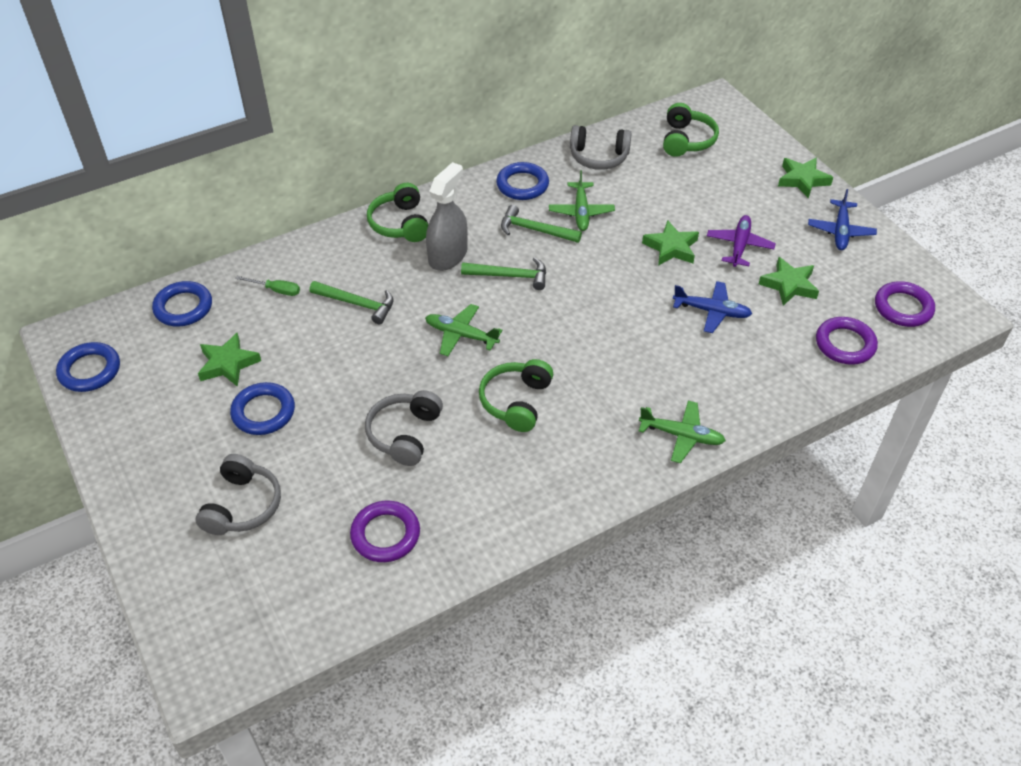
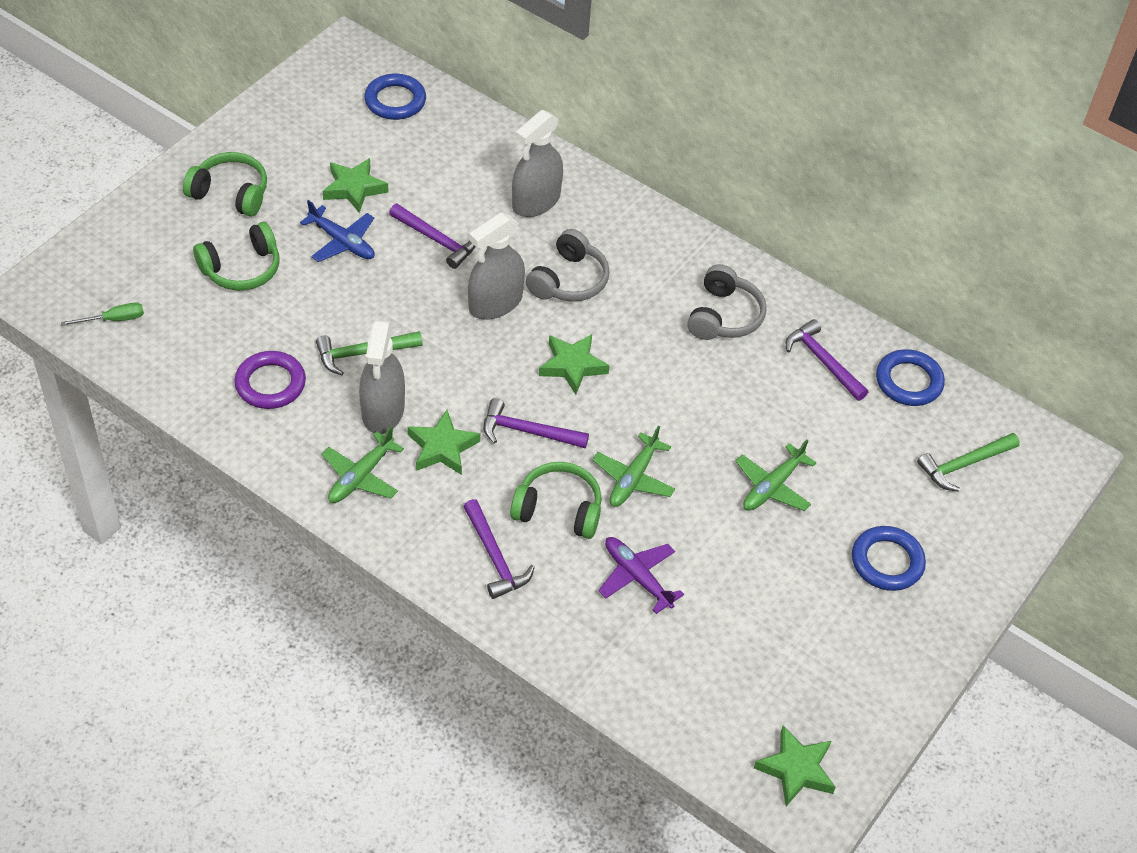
blue plane: 2 -> 1
blue ring: 4 -> 3
green hammer: 3 -> 2
grey headphones: 3 -> 2
grey spray bottle: 1 -> 3
purple hammer: 0 -> 4
purple ring: 3 -> 1

